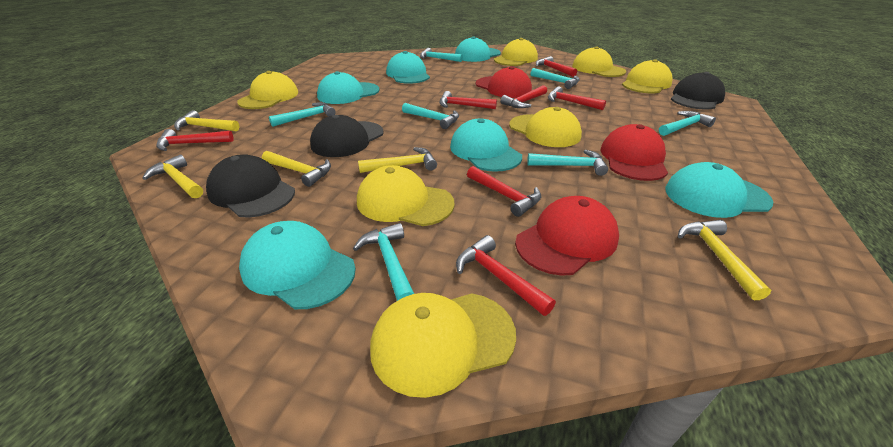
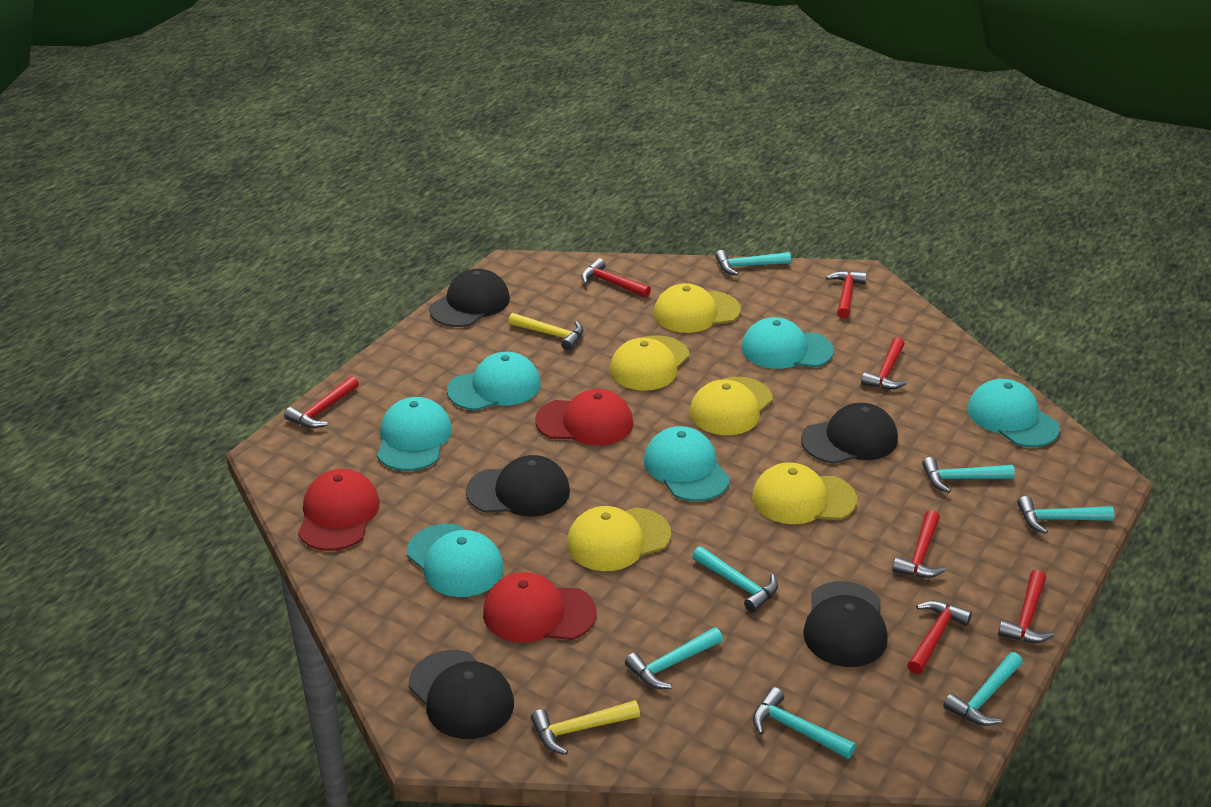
black cap: 3 -> 5
yellow cap: 7 -> 5
yellow hammer: 5 -> 2

